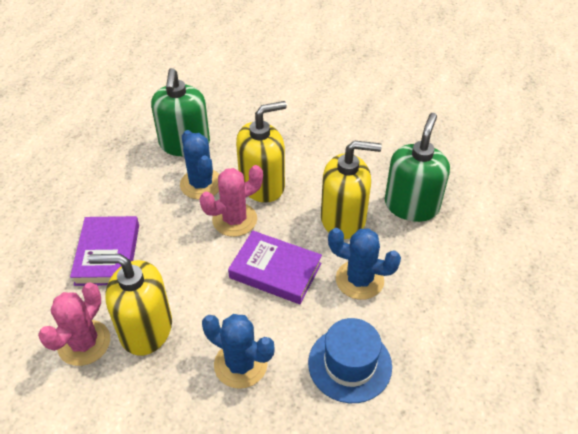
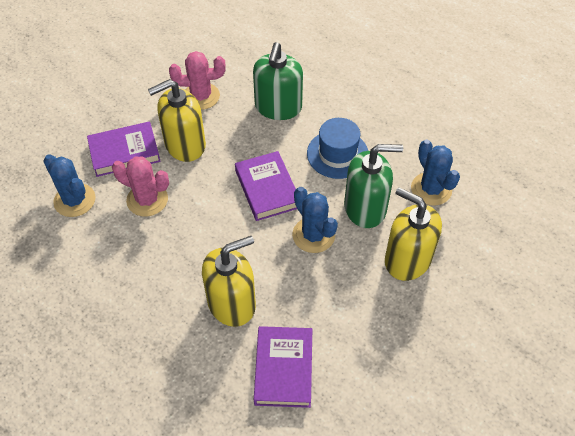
purple book: 2 -> 3

